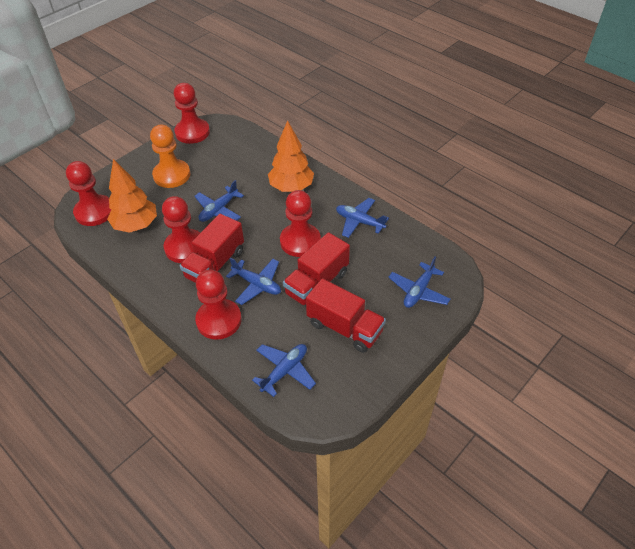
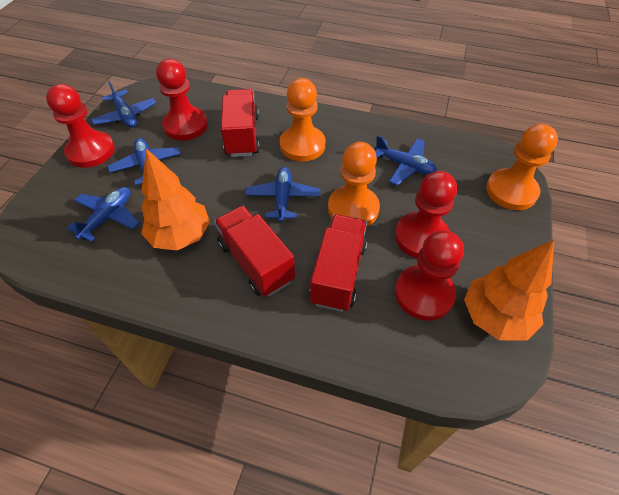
orange pawn: 1 -> 3
red pawn: 5 -> 4

